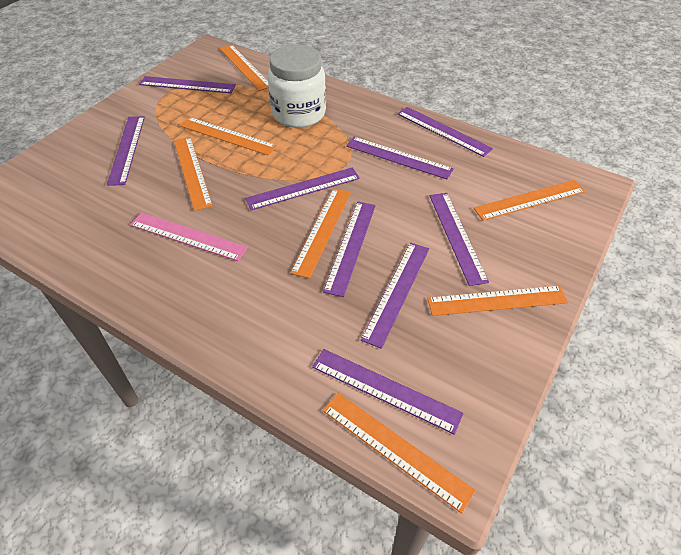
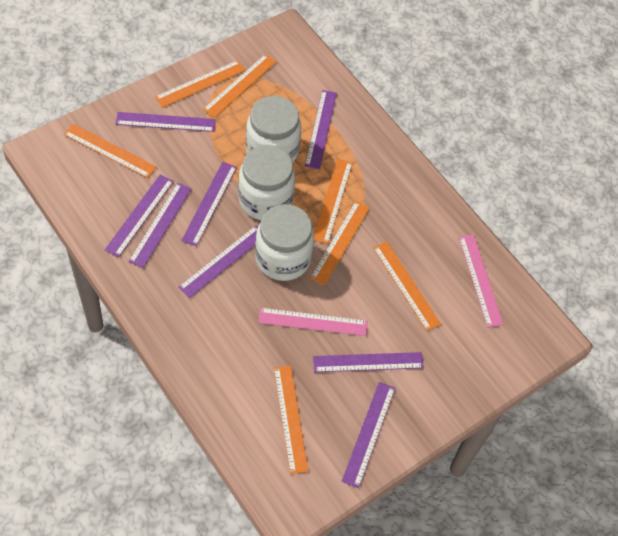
pink ruler: 1 -> 2
purple ruler: 9 -> 8
white jar: 1 -> 3

